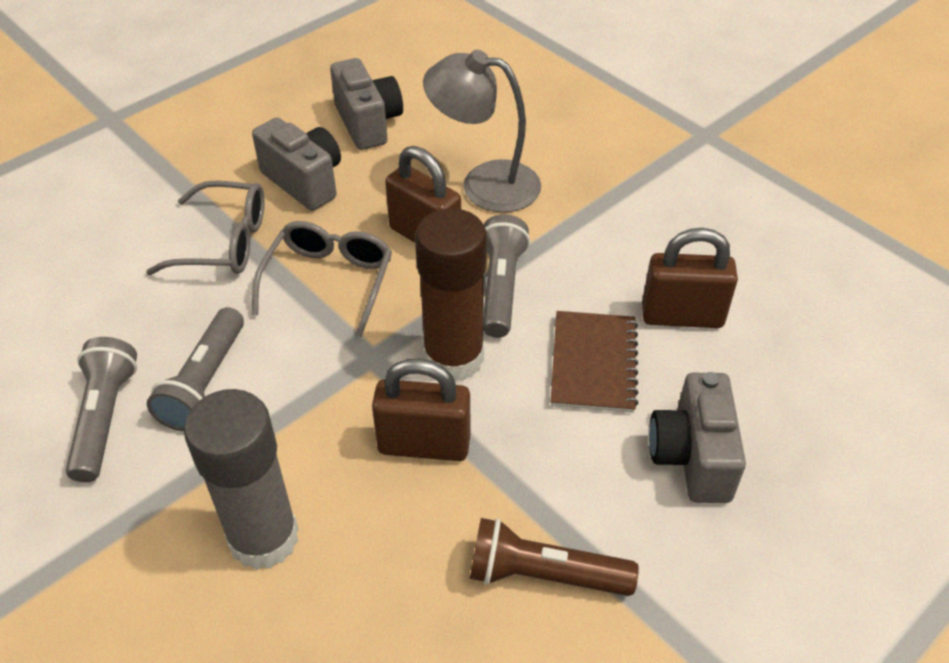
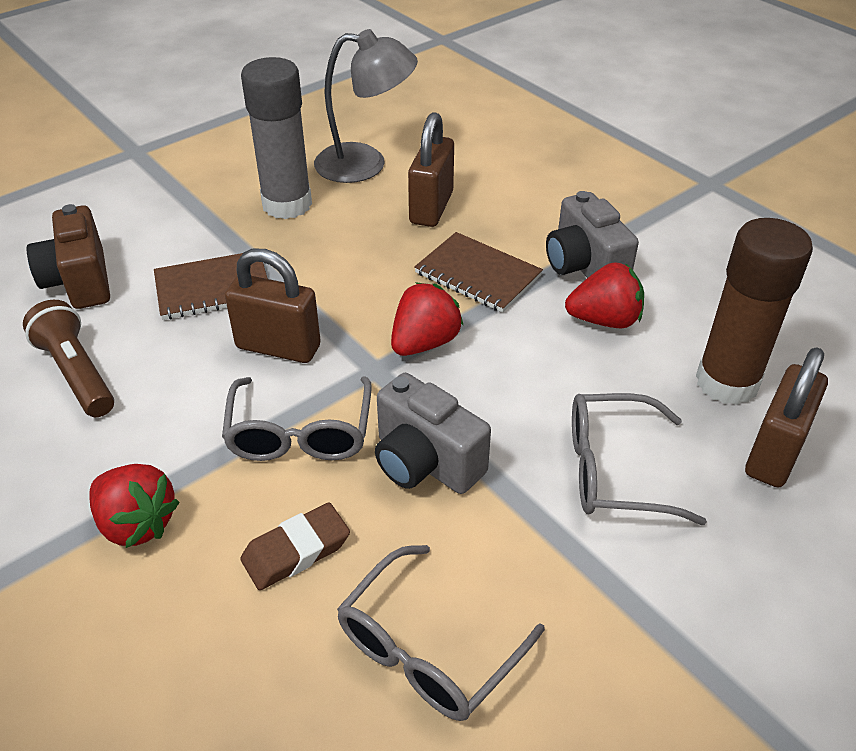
brown camera: 0 -> 1
brown eraser: 0 -> 1
brown notebook: 1 -> 2
grey camera: 3 -> 2
grey flashlight: 3 -> 0
grey glasses: 2 -> 3
red strawberry: 0 -> 3

